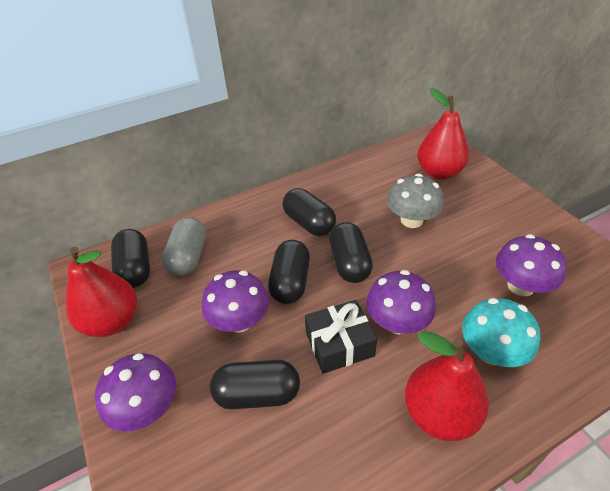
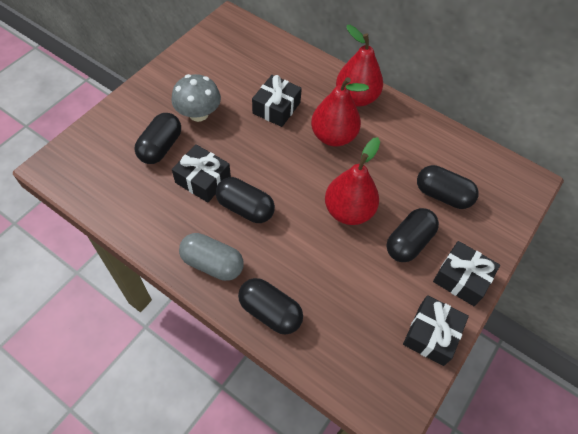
black gift: 1 -> 4
purple mushroom: 4 -> 0
turquoise mushroom: 1 -> 0

